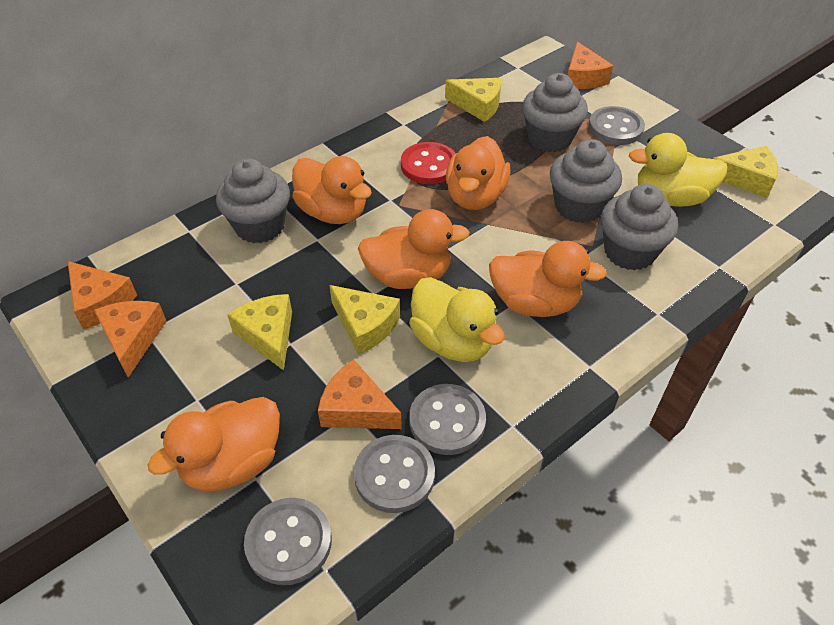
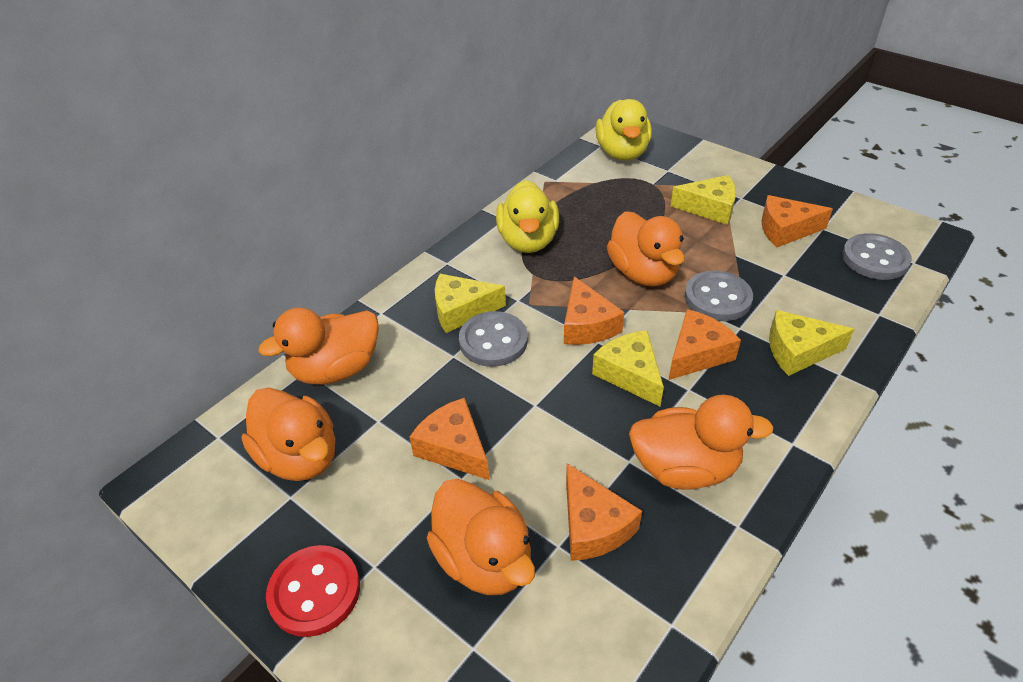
grey button: 4 -> 3
grey cupcake: 4 -> 0
orange cheese: 4 -> 5

